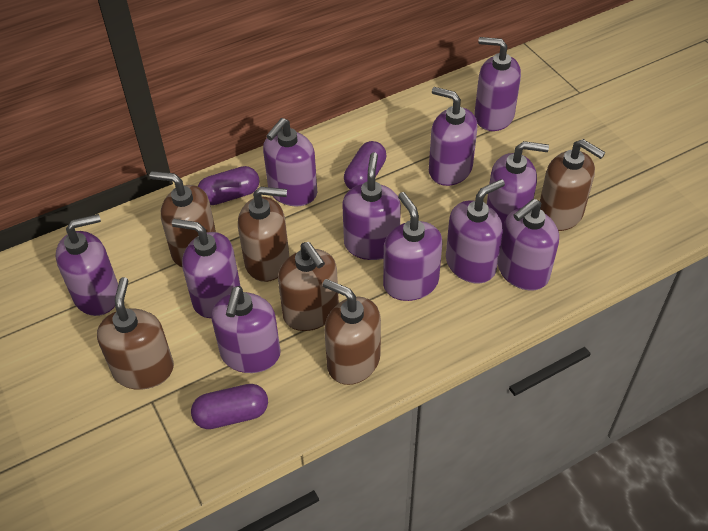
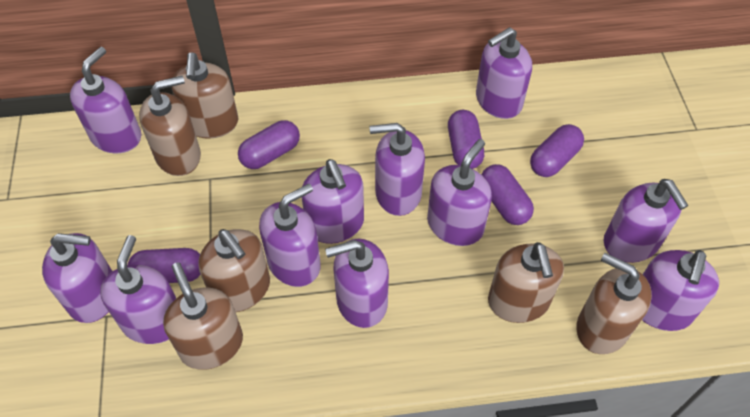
purple capsule: 3 -> 5

